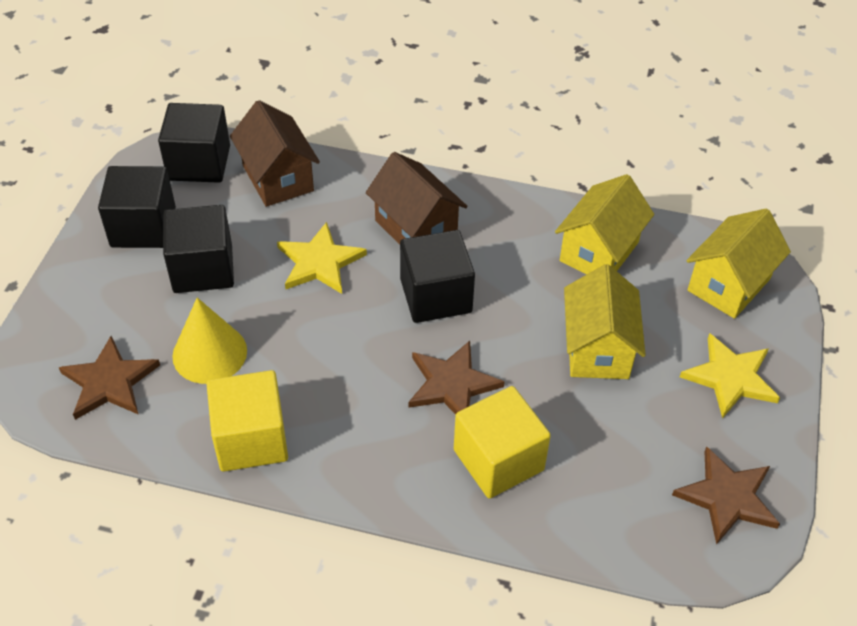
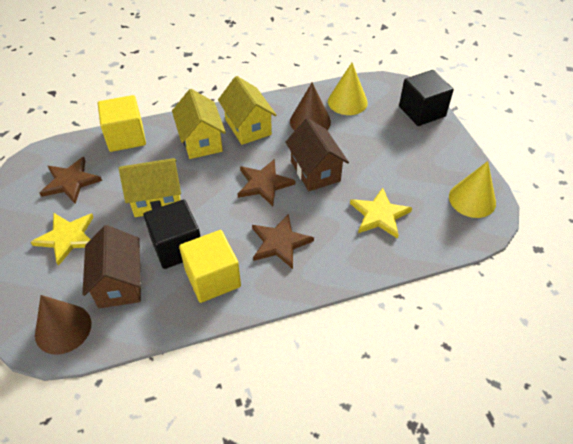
black cube: 4 -> 2
brown cone: 0 -> 2
yellow cone: 1 -> 2

